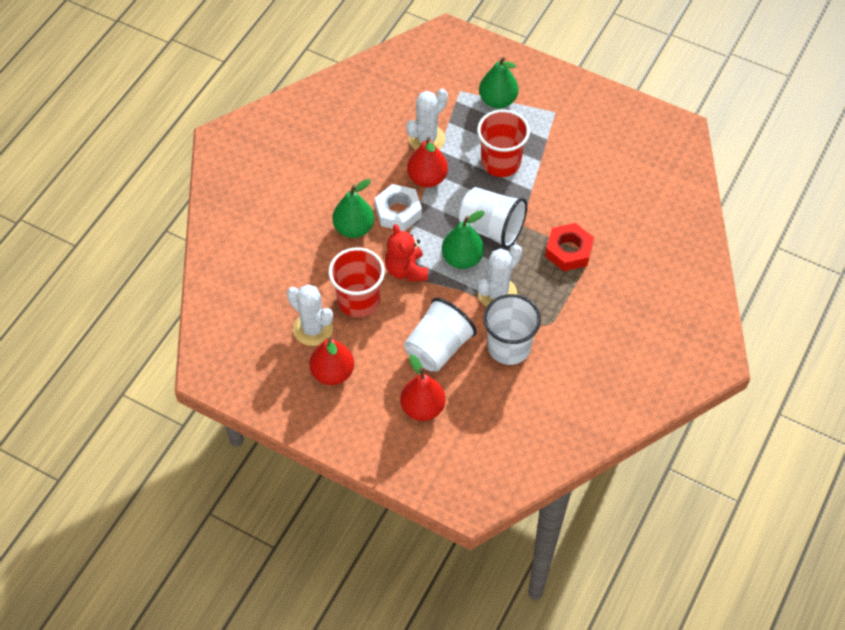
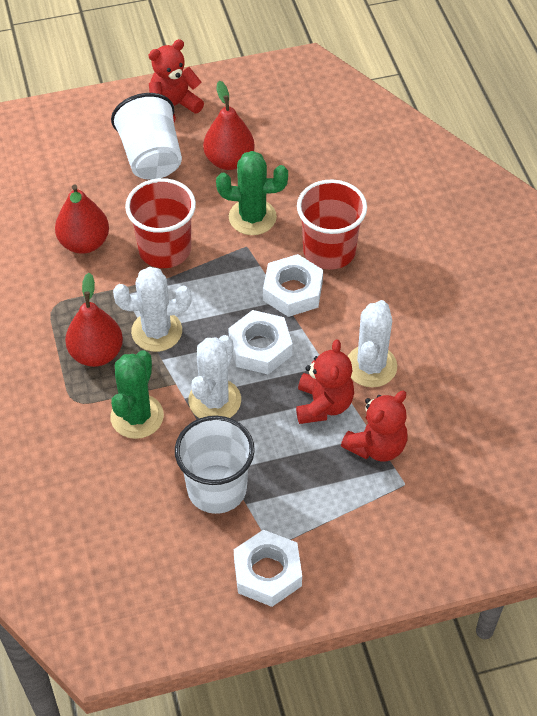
green cactus: 0 -> 2
green pear: 3 -> 0
red nut: 1 -> 0
red teddy bear: 1 -> 3
white cup: 3 -> 2
white nut: 1 -> 3

